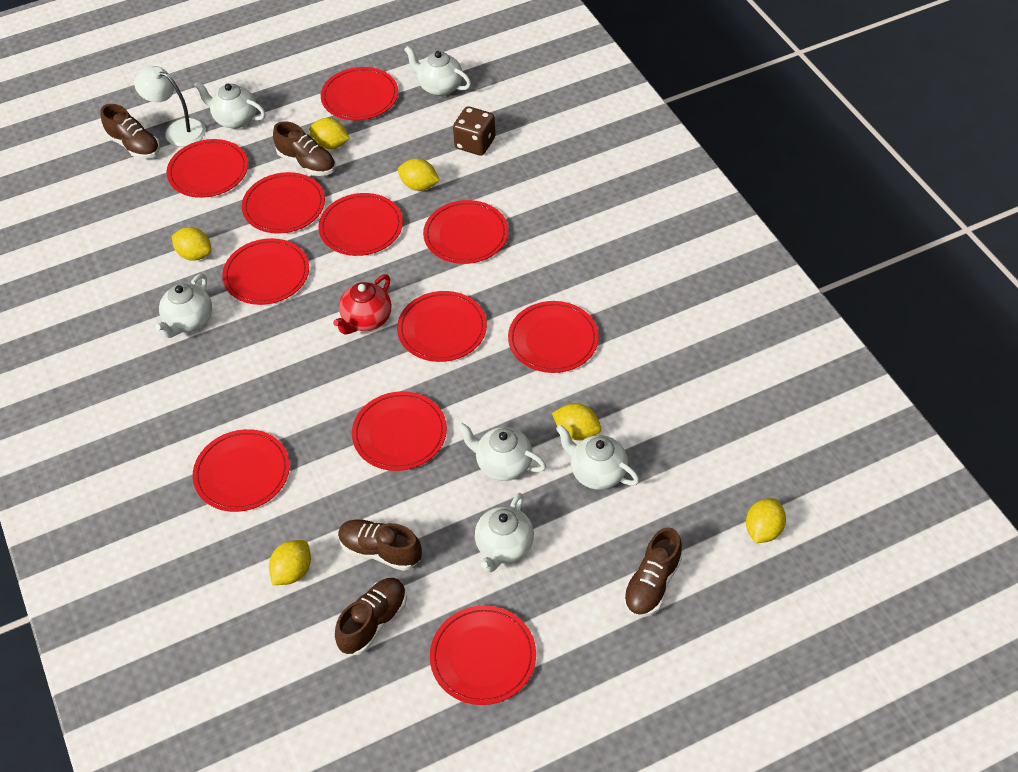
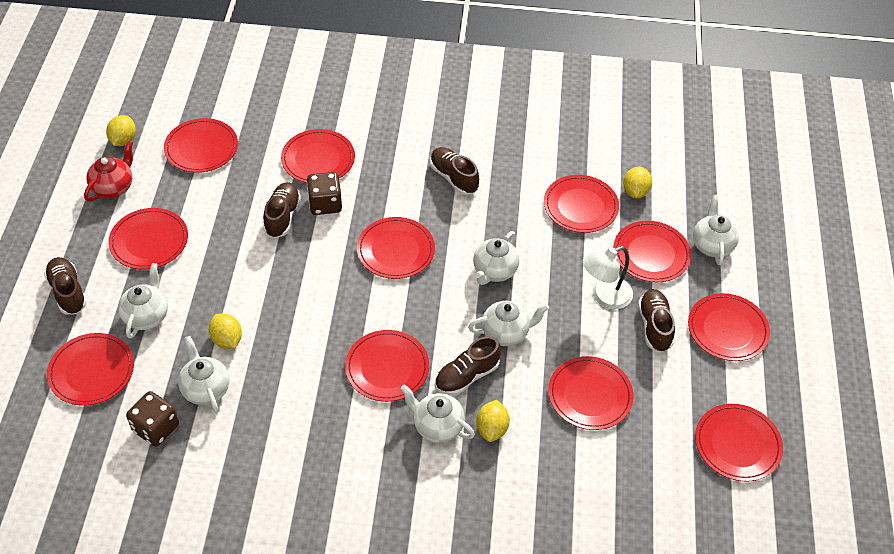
brown dice: 1 -> 2
yellow lemon: 6 -> 4

